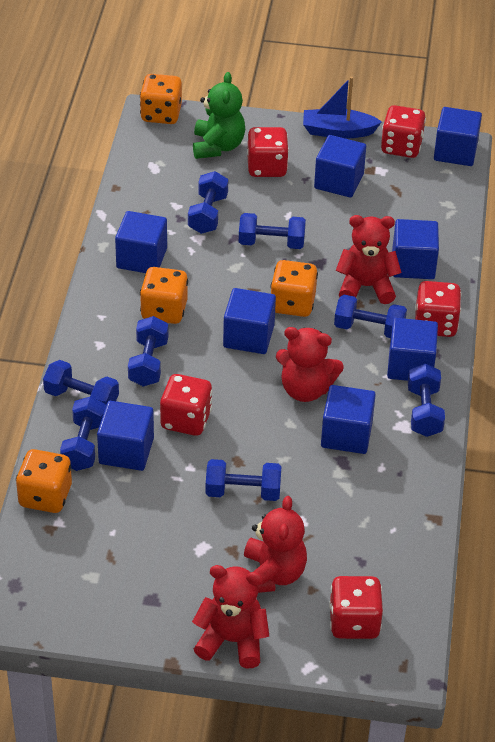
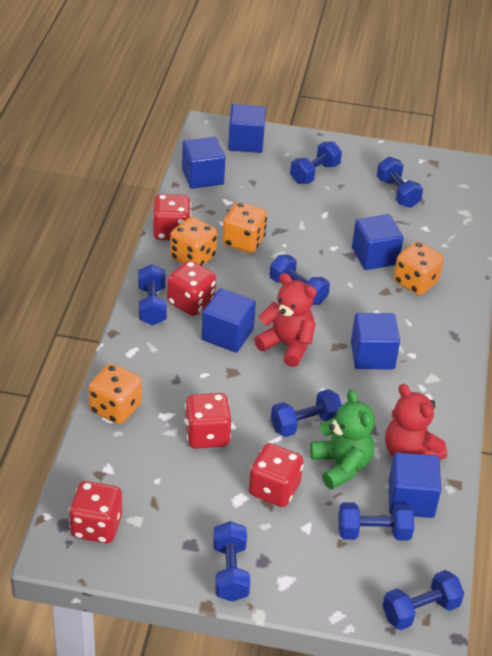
blue boat: 1 -> 0
blue cube: 8 -> 6
red teddy bear: 4 -> 2

